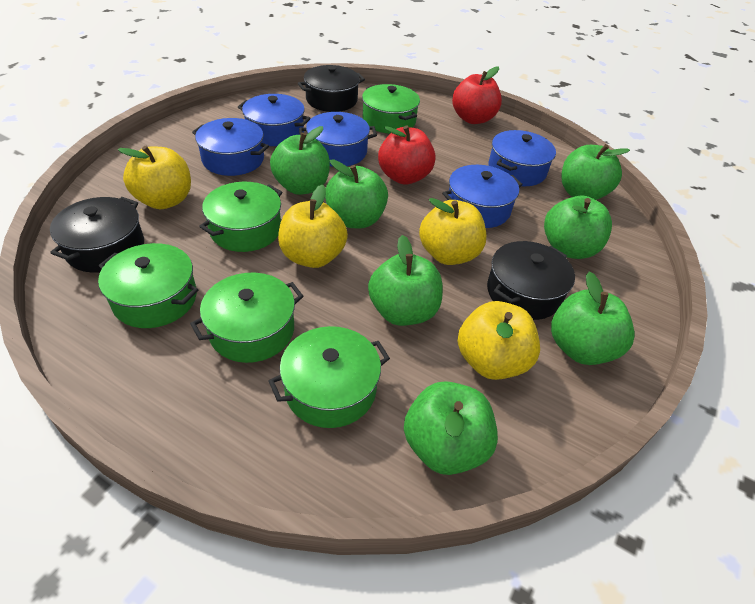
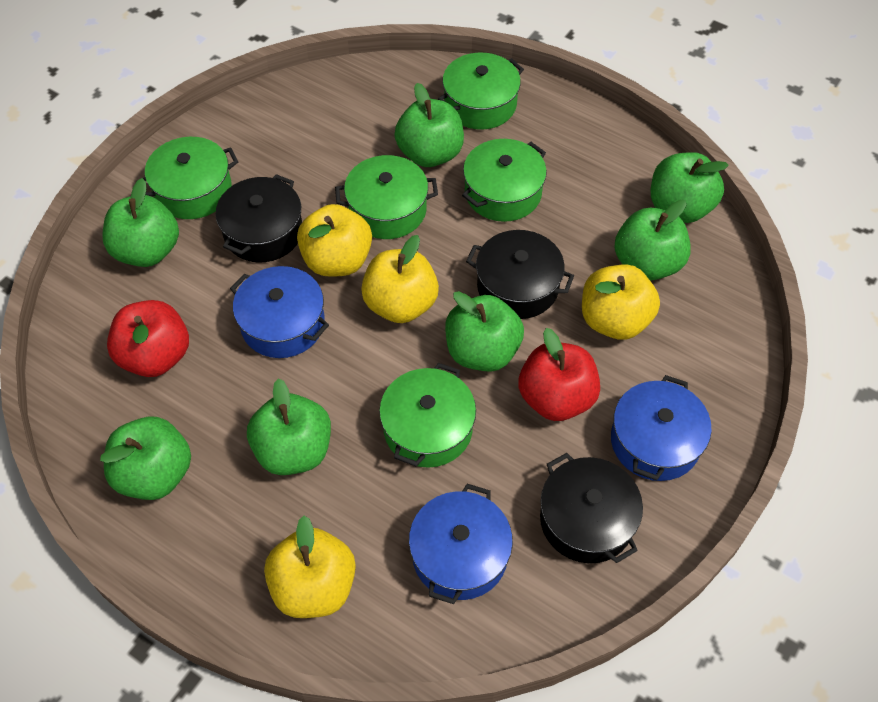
blue pot: 5 -> 3

